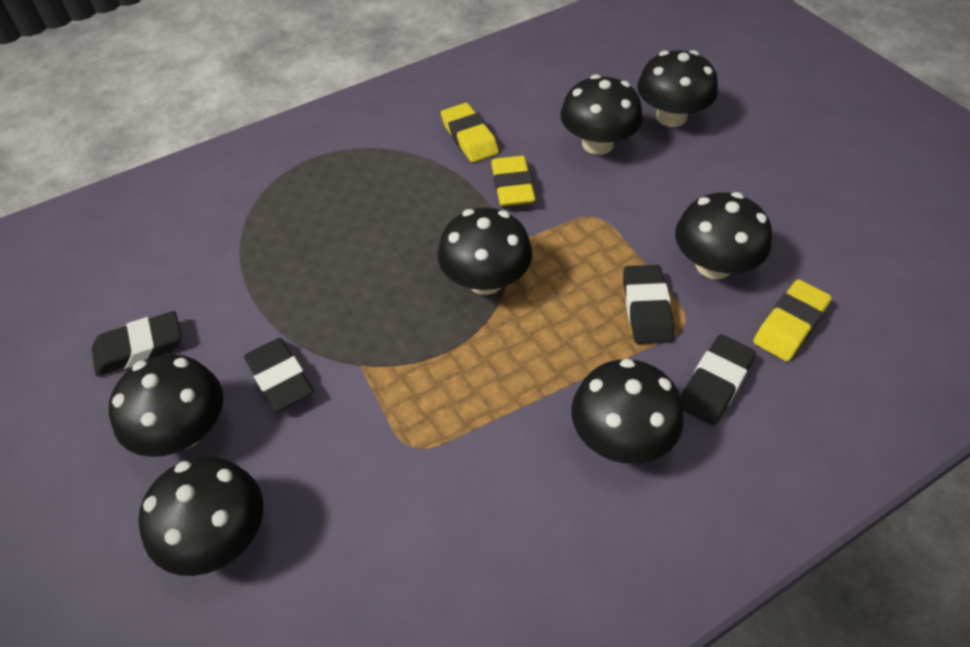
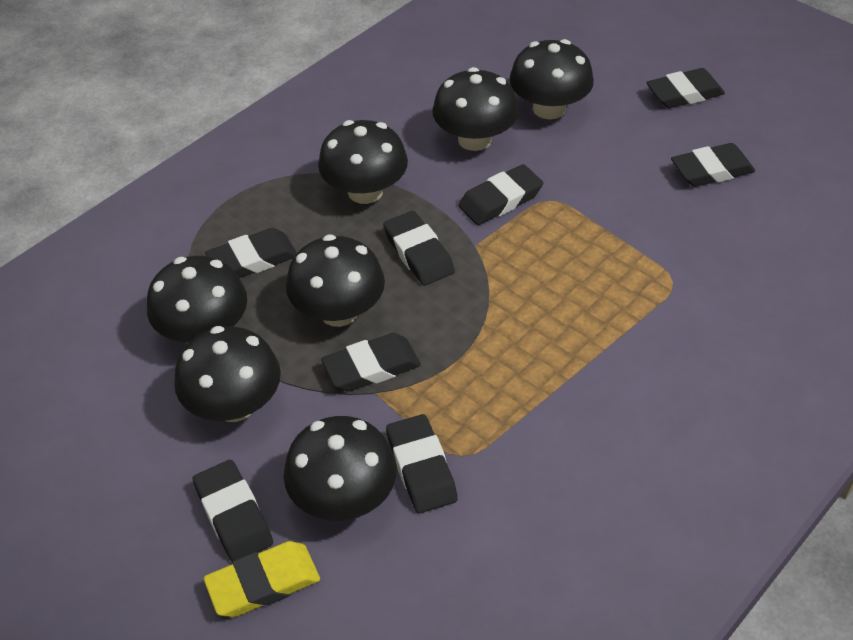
black eraser: 4 -> 8
yellow eraser: 3 -> 1

